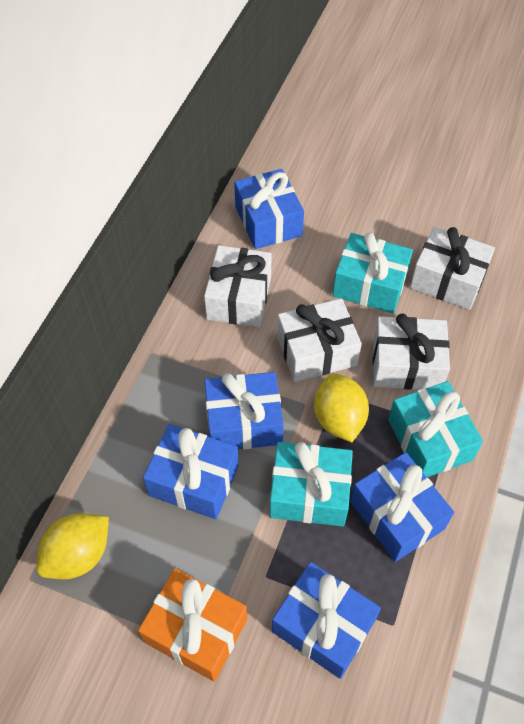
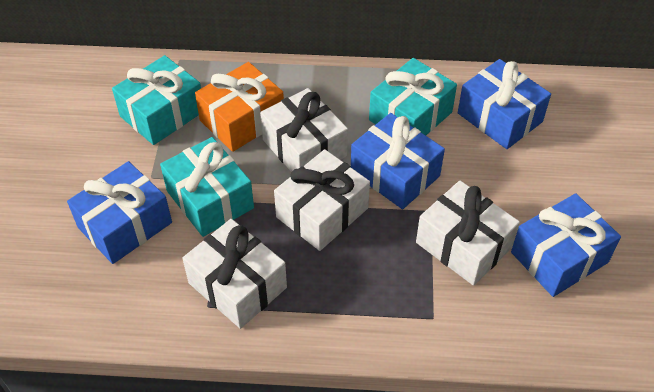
blue gift: 5 -> 4
yellow lemon: 2 -> 0

